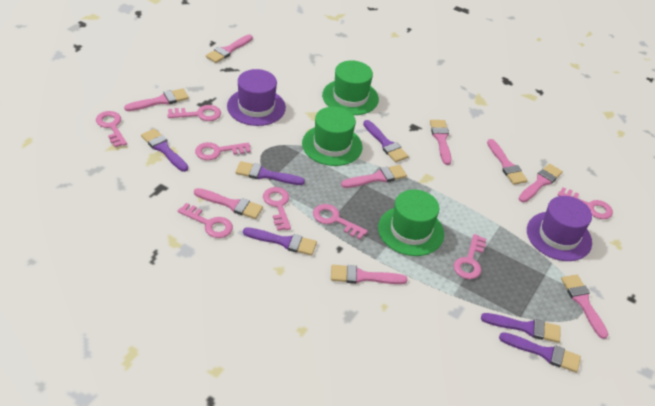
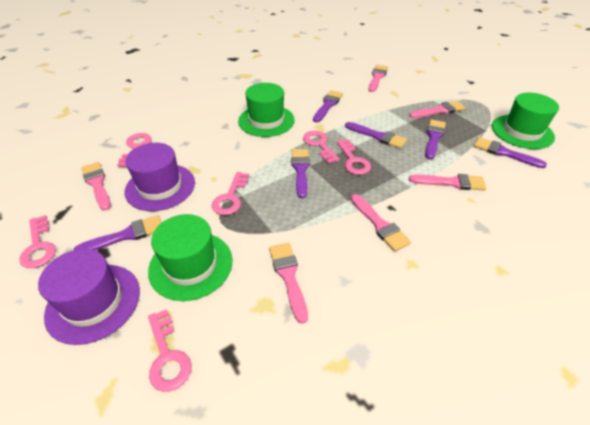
pink brush: 9 -> 6
pink key: 8 -> 6

